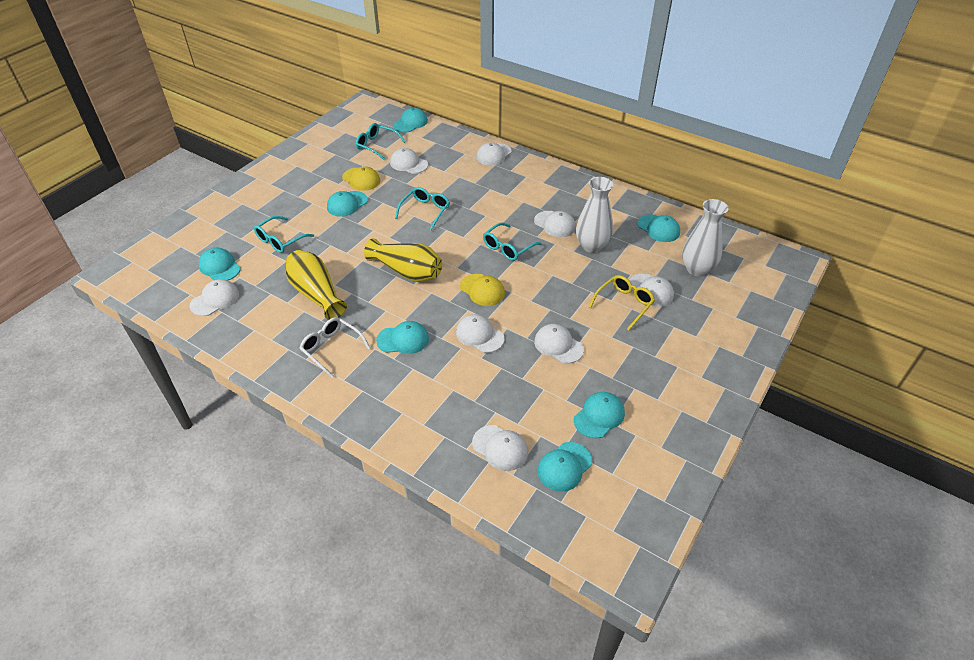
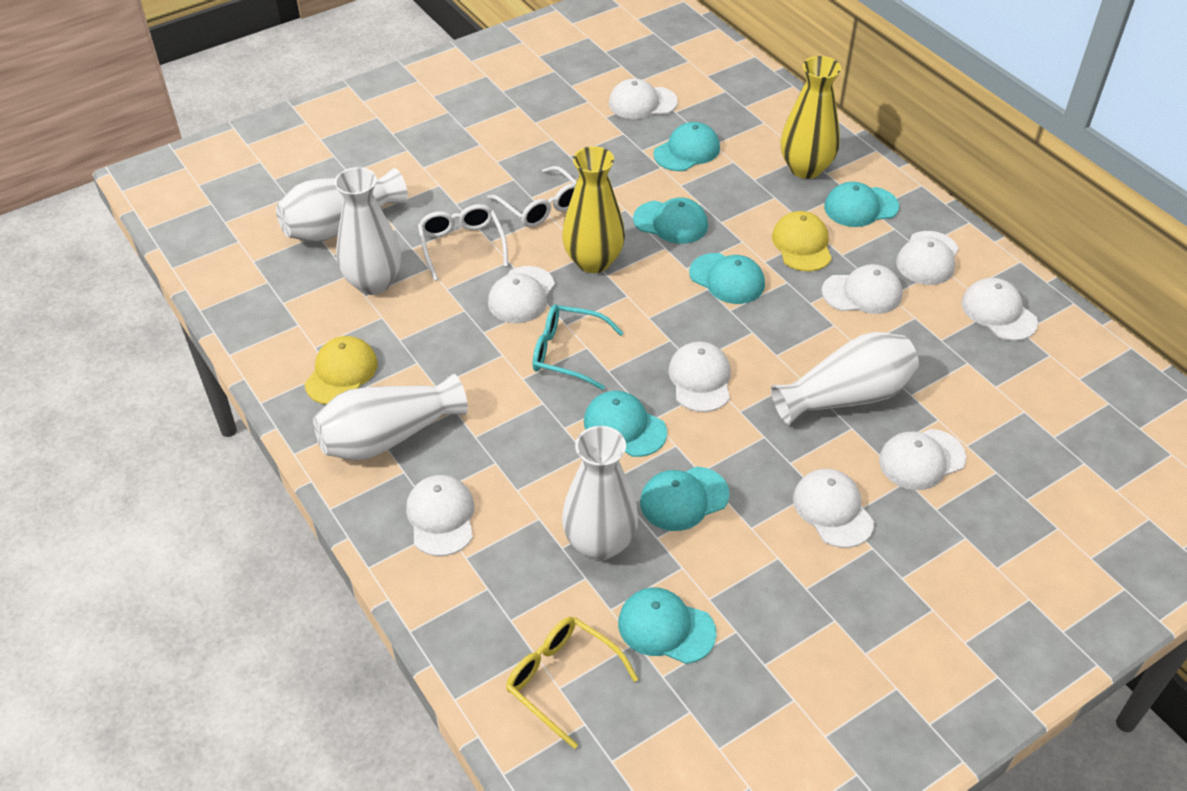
turquoise glasses: 4 -> 1
white cap: 8 -> 9
white glasses: 1 -> 2
white vase: 2 -> 5

